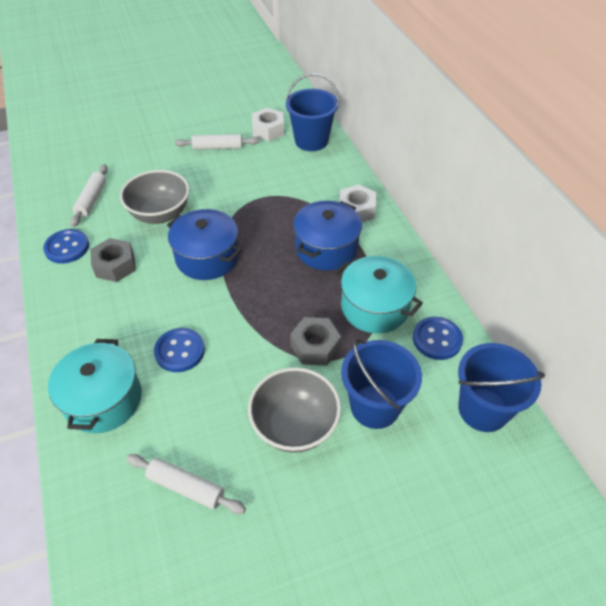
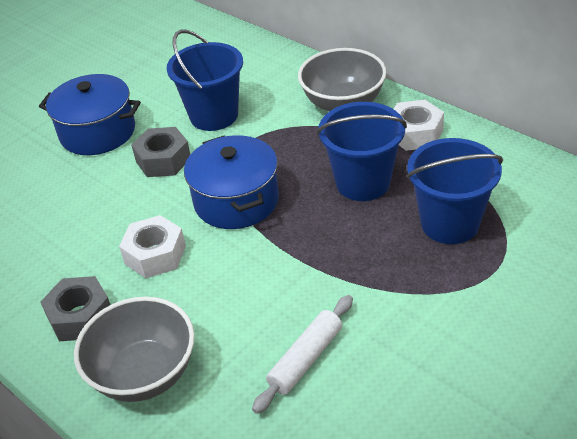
blue button: 3 -> 0
turquoise pot: 2 -> 0
white rolling pin: 3 -> 1

